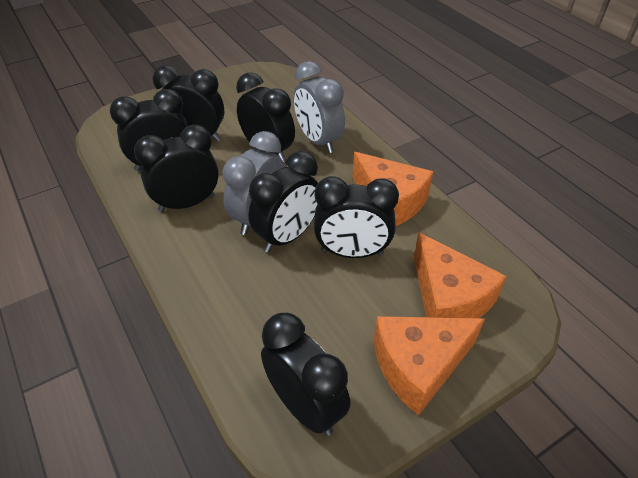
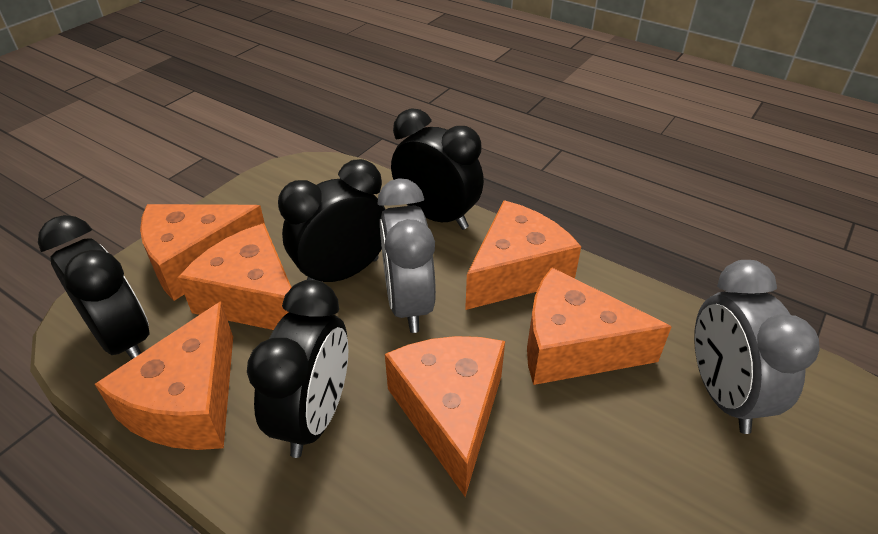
black clock: 7 -> 4
orange cheese: 3 -> 6

